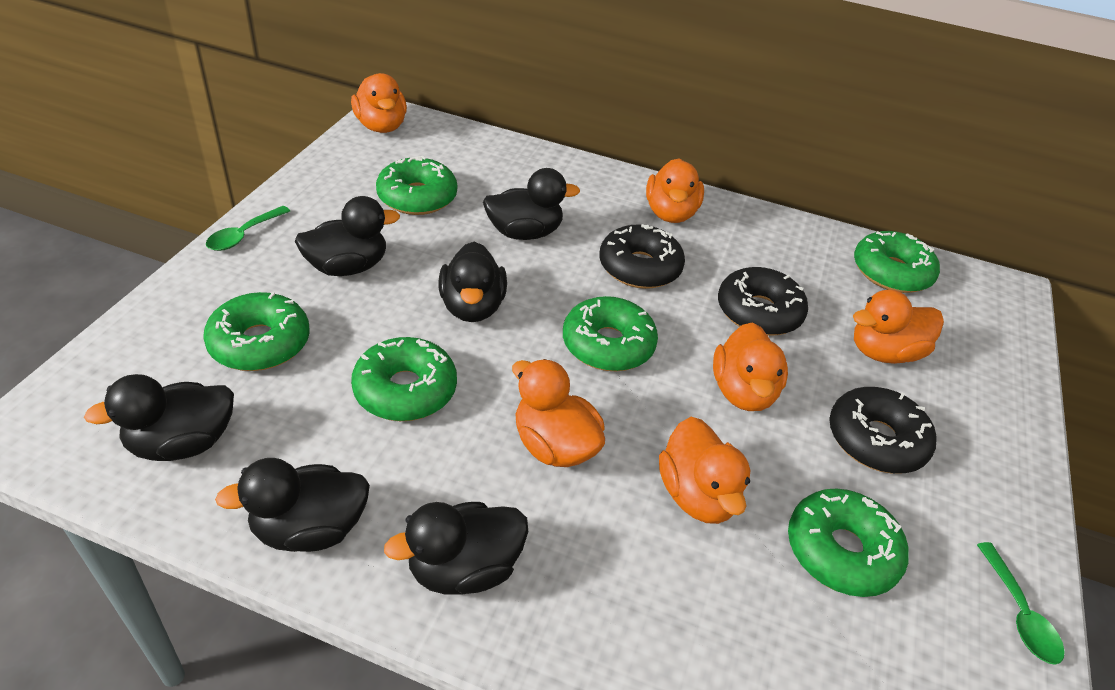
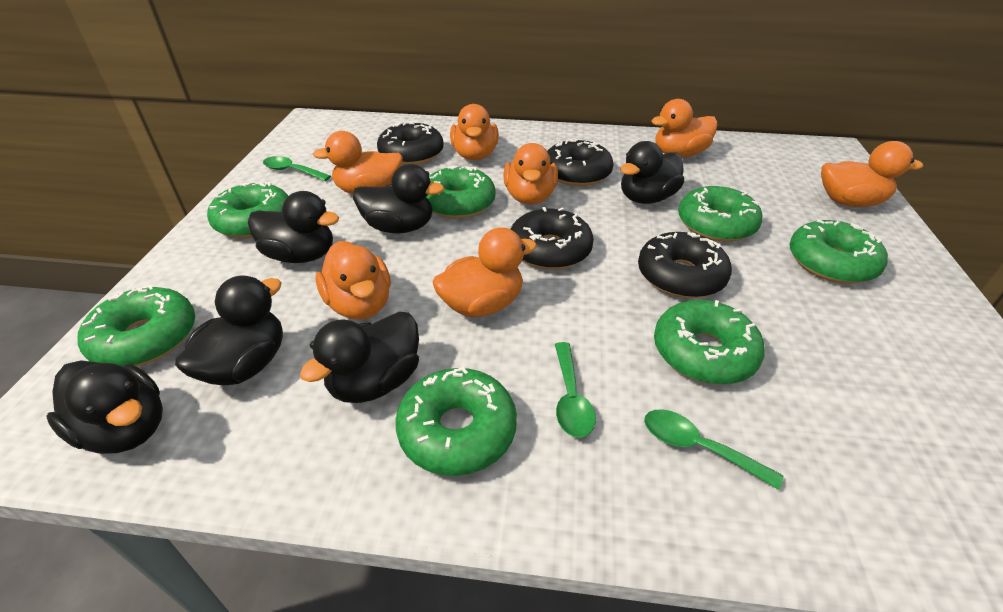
black donut: 3 -> 4
green donut: 6 -> 7
green spoon: 2 -> 3
orange duck: 6 -> 7

